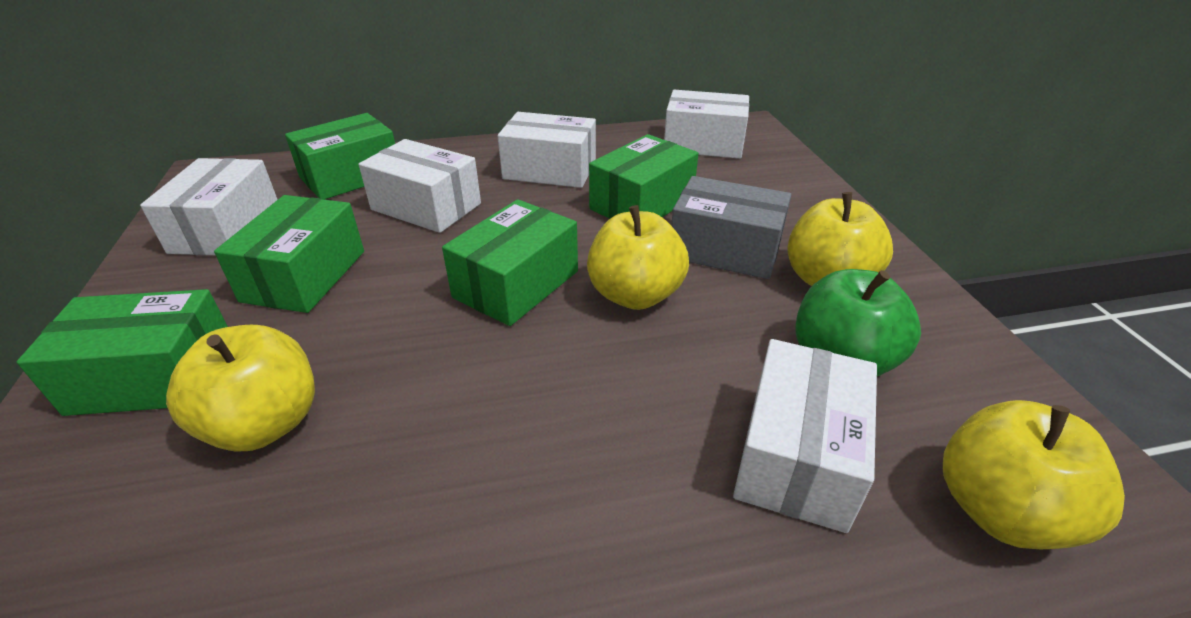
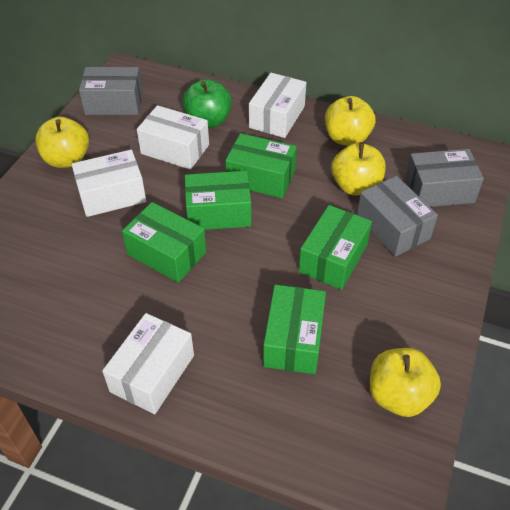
grey box: 1 -> 3
white box: 5 -> 4

